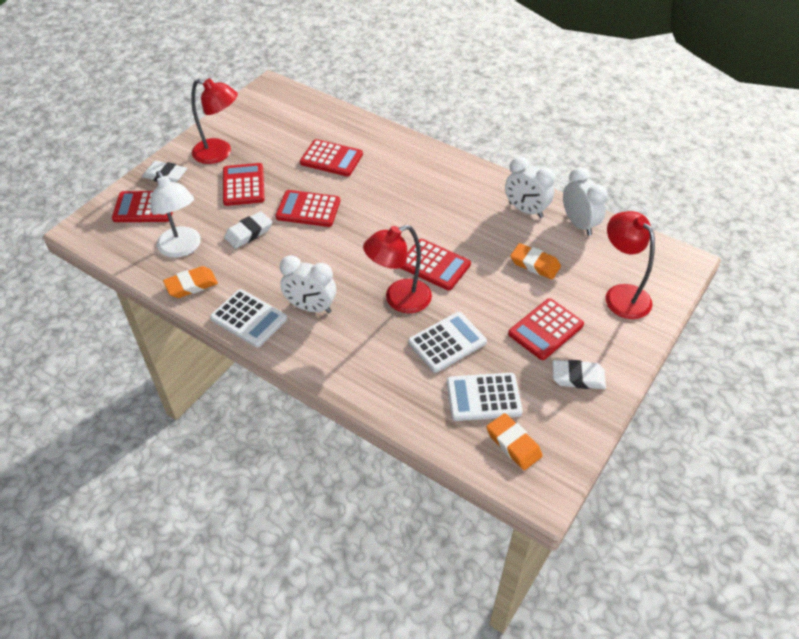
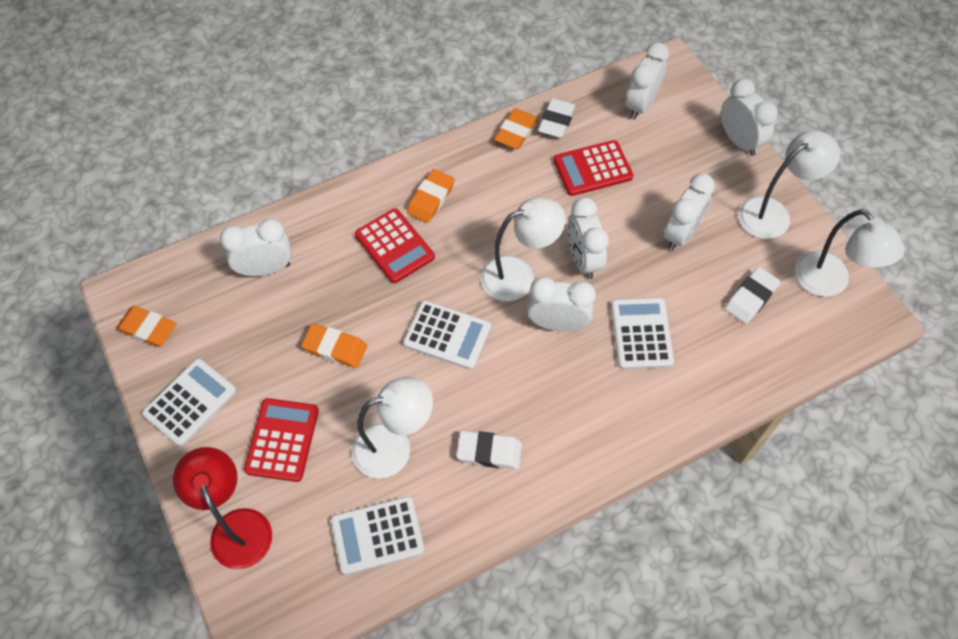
orange eraser: 3 -> 4
red calculator: 6 -> 3
red lamp: 3 -> 1
white calculator: 3 -> 4
white clock: 3 -> 6
white lamp: 1 -> 4

